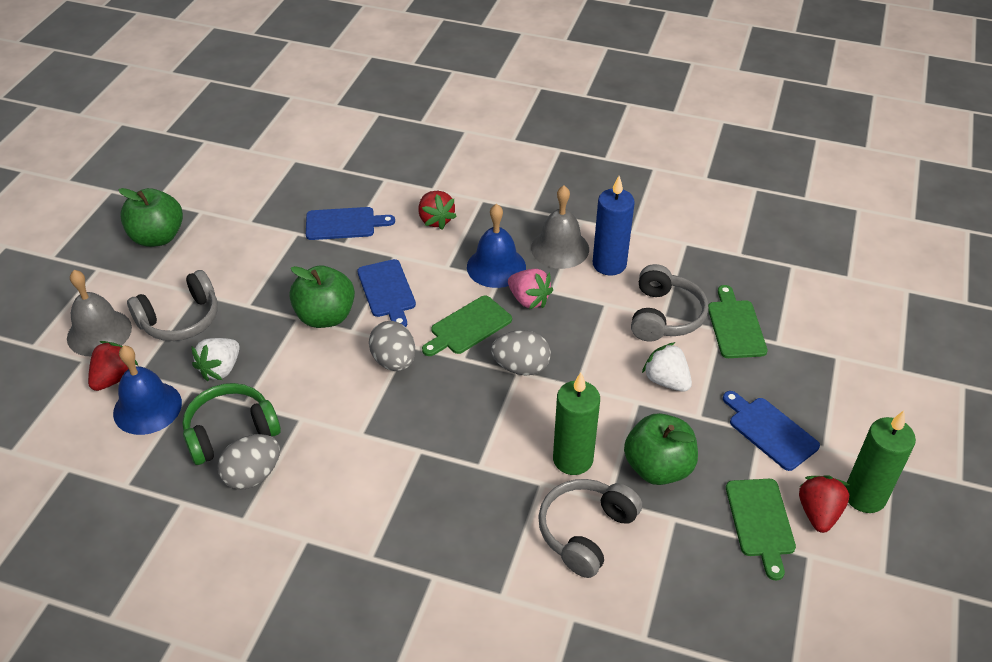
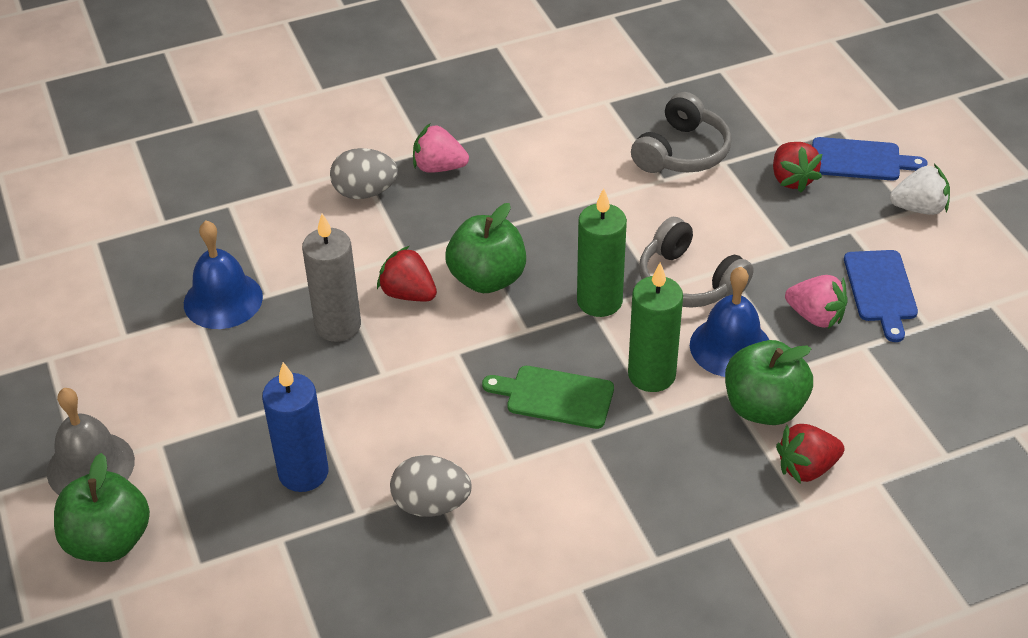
blue cutting board: 3 -> 2
green cutting board: 3 -> 1
green headphones: 1 -> 0
grey bell: 2 -> 1
grey candle: 0 -> 1
grey egg: 3 -> 2
grey headphones: 3 -> 2
pink strawberry: 1 -> 2
white strawberry: 2 -> 1

